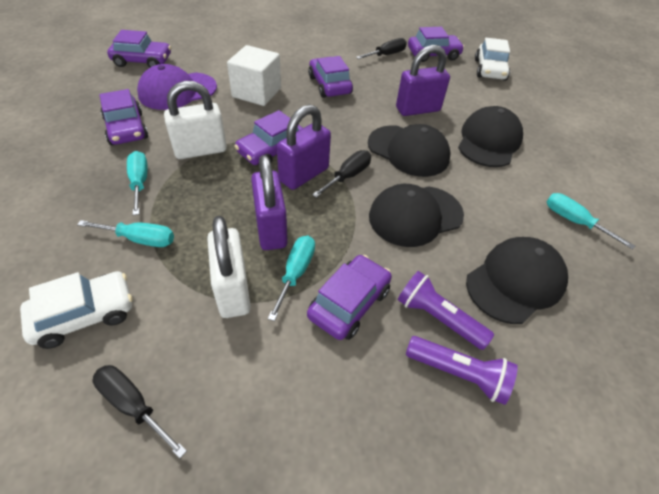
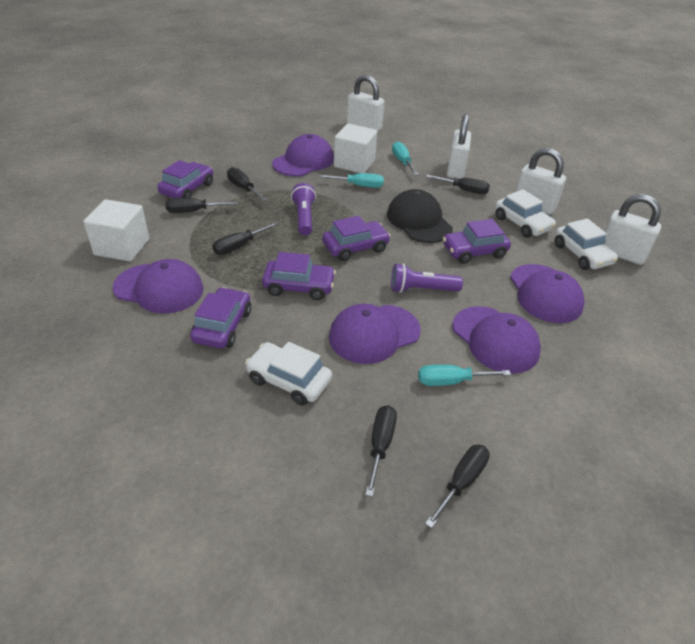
black cap: 4 -> 1
black screwdriver: 3 -> 6
purple cap: 1 -> 5
purple car: 6 -> 5
purple padlock: 3 -> 0
turquoise screwdriver: 4 -> 3
white car: 2 -> 3
white cube: 1 -> 2
white padlock: 2 -> 4

